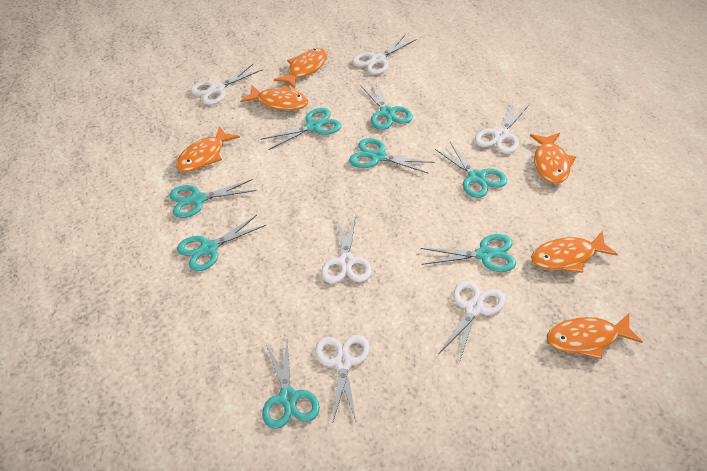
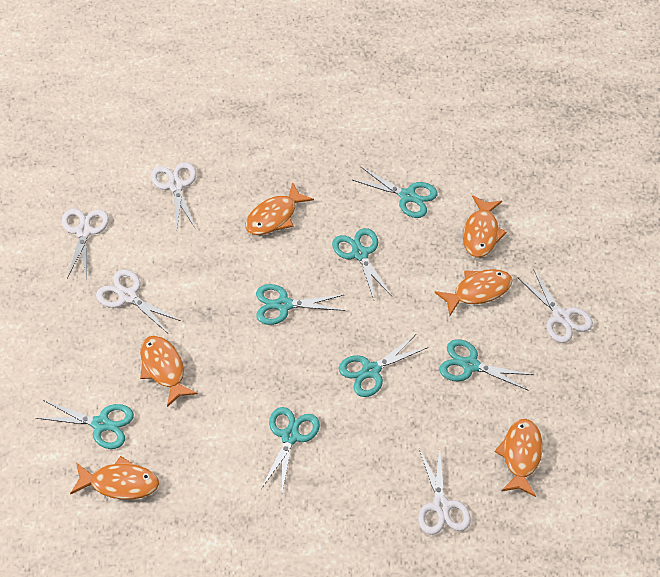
turquoise scissors: 8 -> 7
white scissors: 6 -> 5

